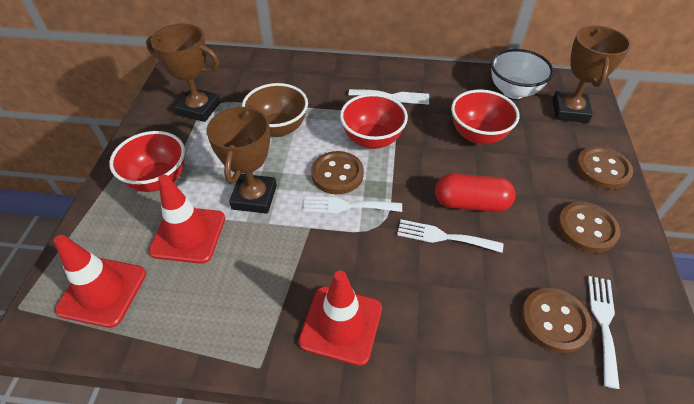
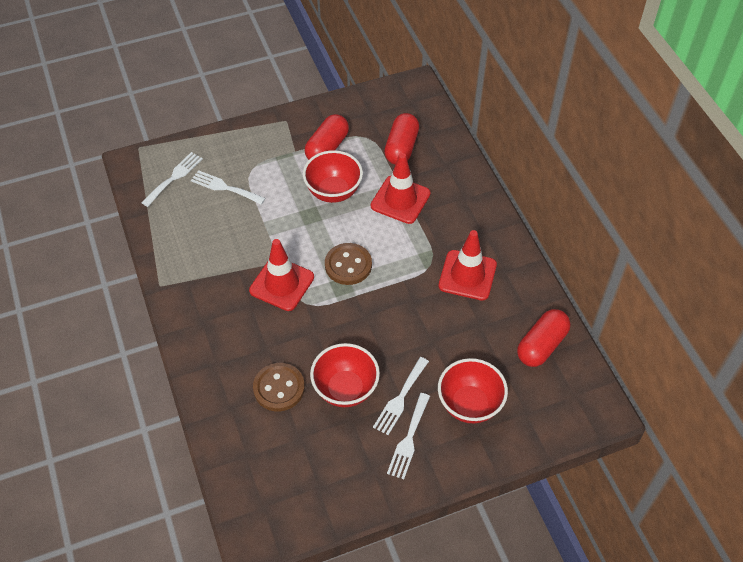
brown bowl: 1 -> 0
brown button: 4 -> 2
brown trophy: 3 -> 0
red capsule: 1 -> 3
white bowl: 1 -> 0

